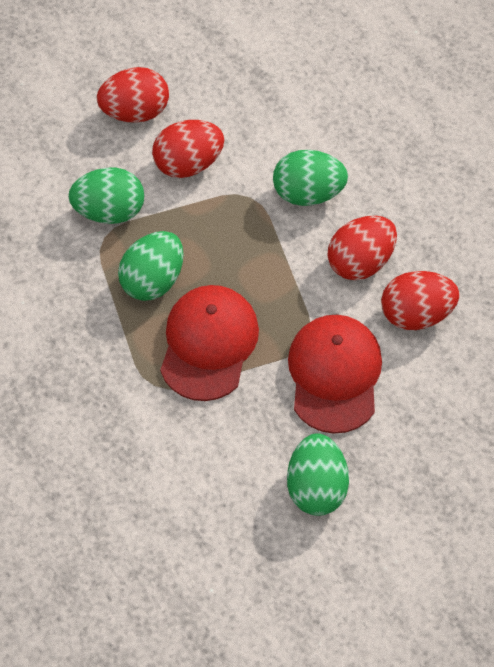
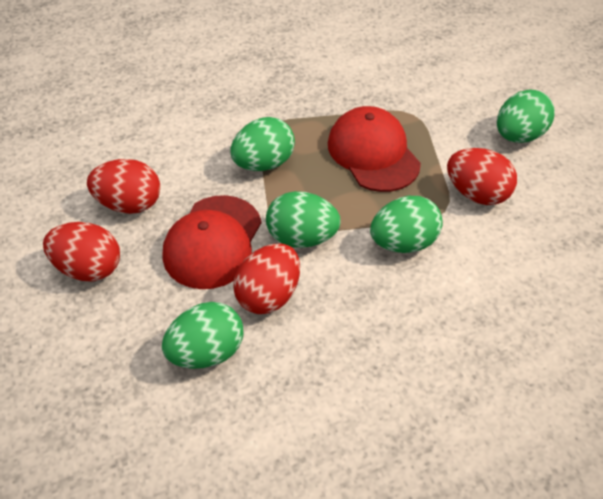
green egg: 4 -> 5

